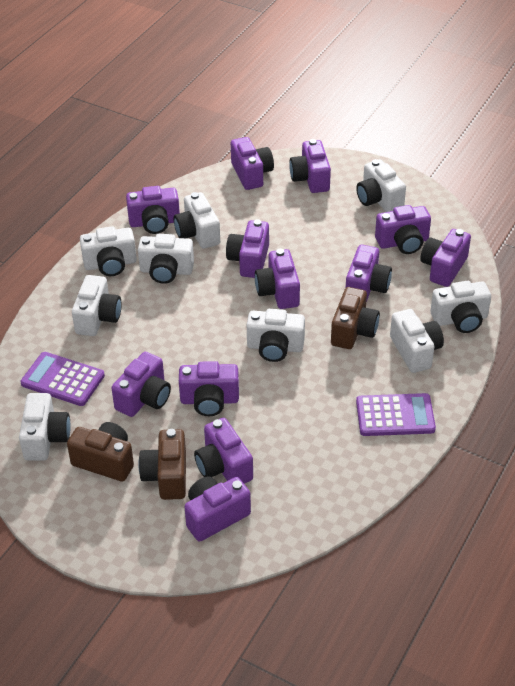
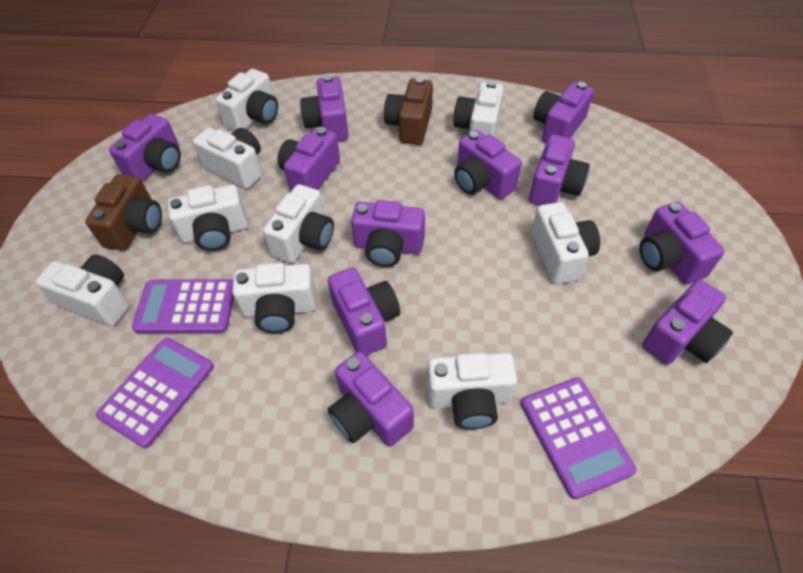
brown camera: 3 -> 2
purple calculator: 2 -> 3
purple camera: 12 -> 11

